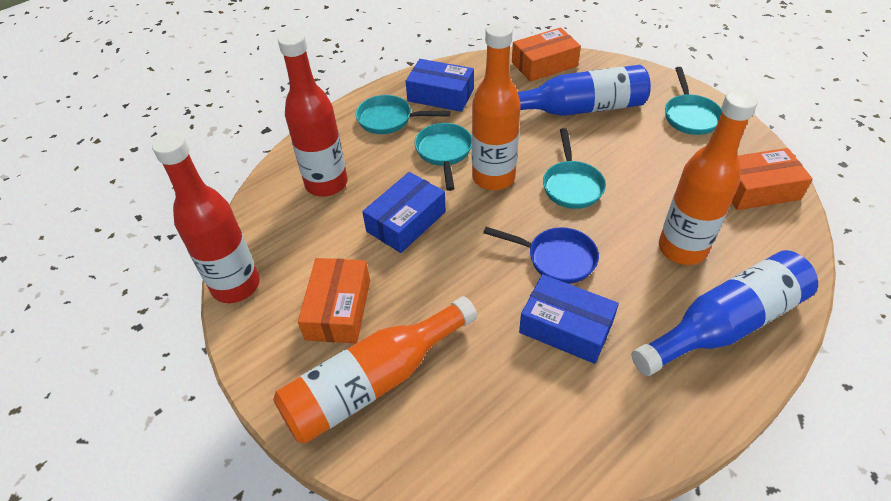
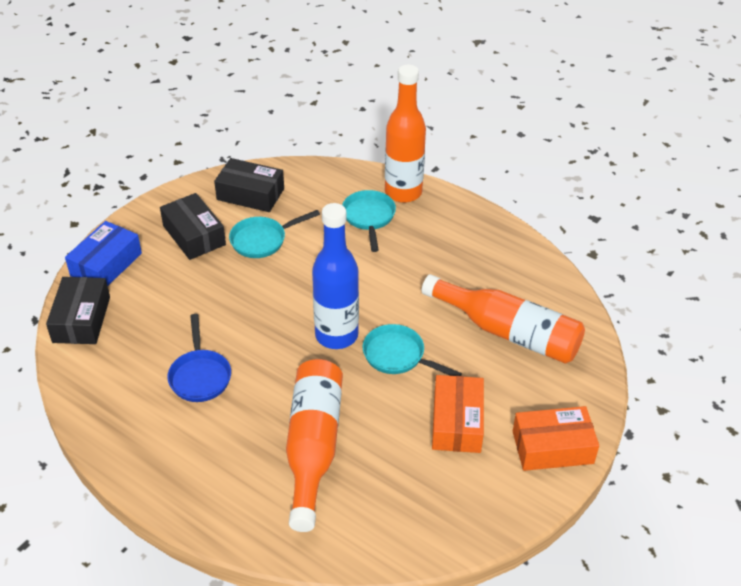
black box: 0 -> 3
blue bottle: 2 -> 1
blue box: 3 -> 1
orange box: 3 -> 2
red bottle: 2 -> 0
turquoise pan: 4 -> 3

